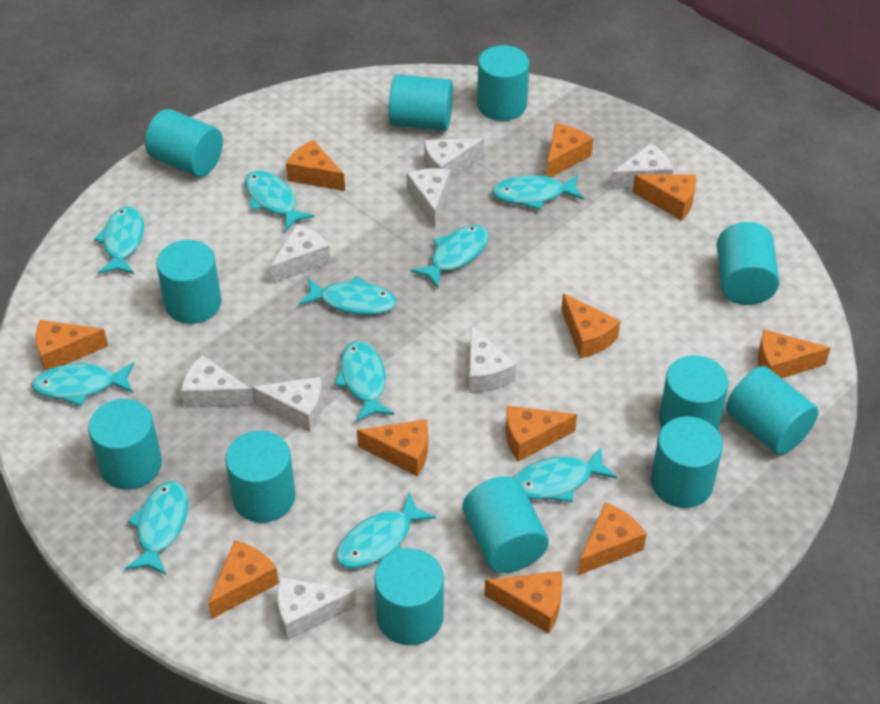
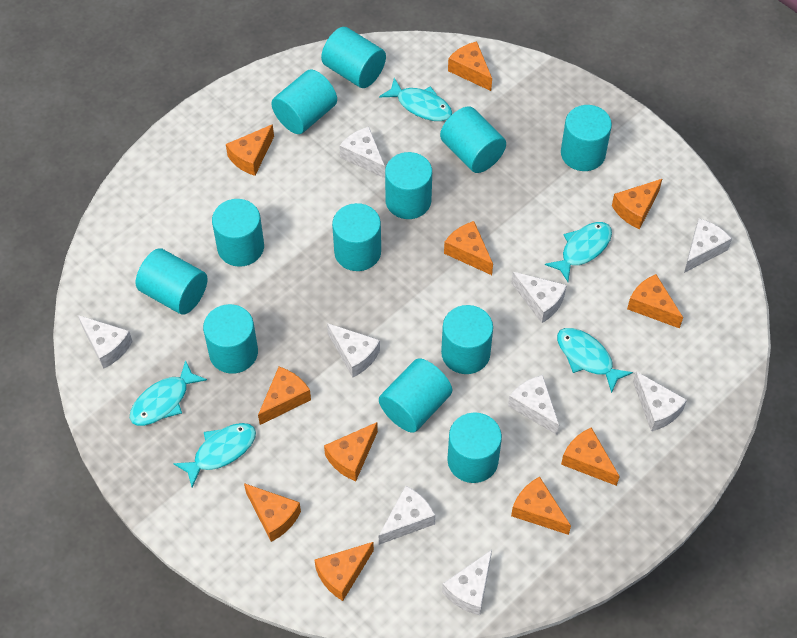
turquoise fish: 10 -> 5
white cheese: 8 -> 9

